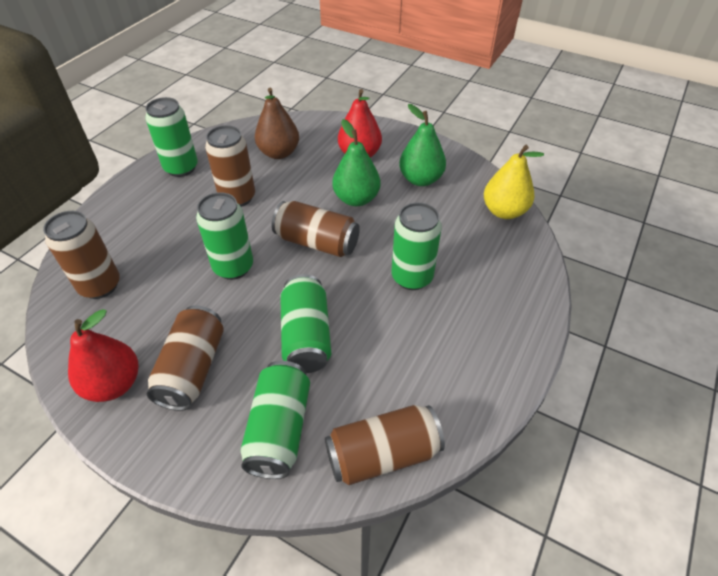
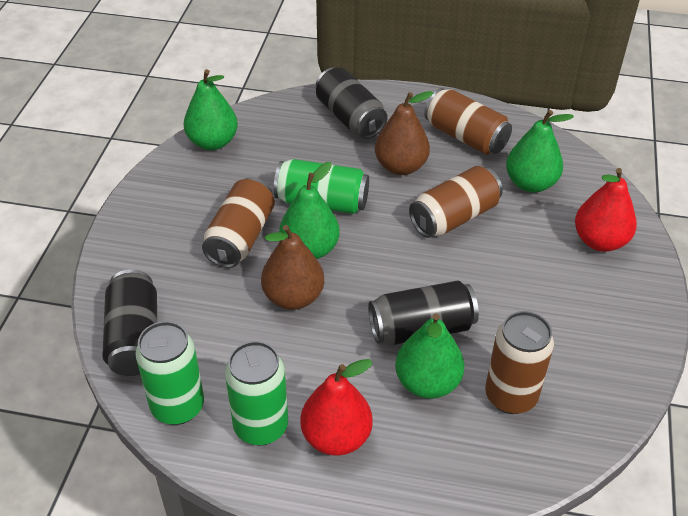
black can: 0 -> 3
brown can: 5 -> 4
brown pear: 1 -> 2
green can: 5 -> 3
green pear: 2 -> 4
yellow pear: 1 -> 0

